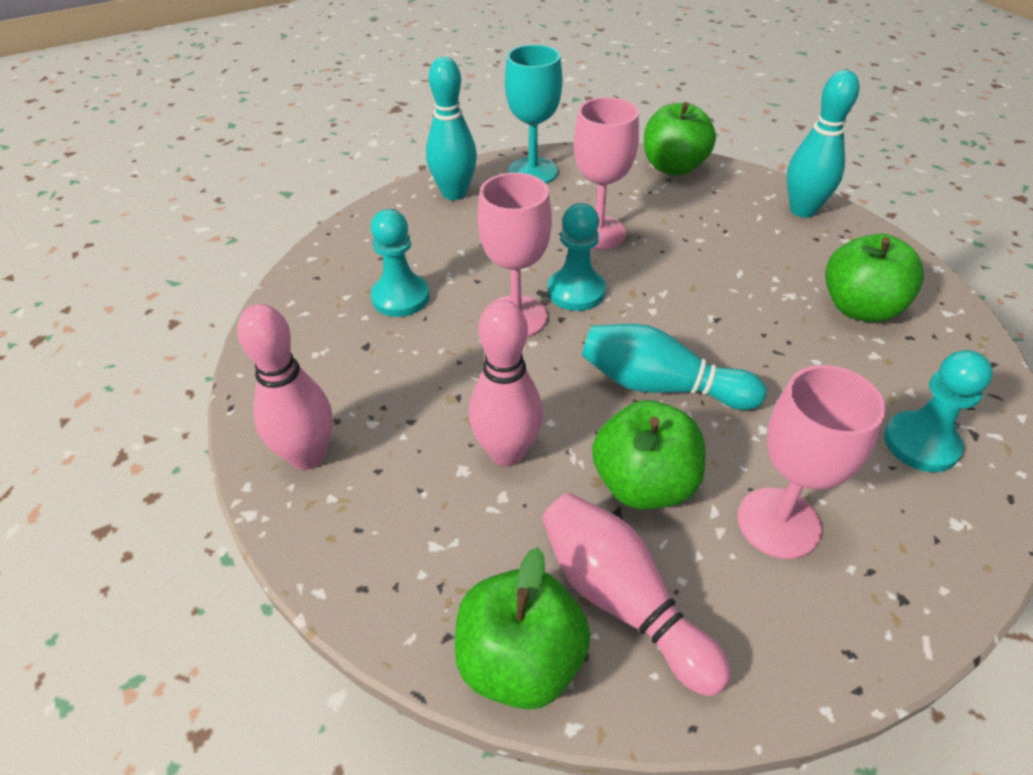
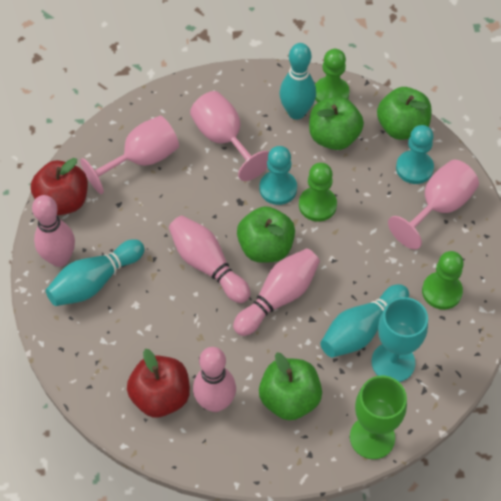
green goblet: 0 -> 1
green pawn: 0 -> 3
pink bowling pin: 3 -> 4
red apple: 0 -> 2
turquoise pawn: 3 -> 2

